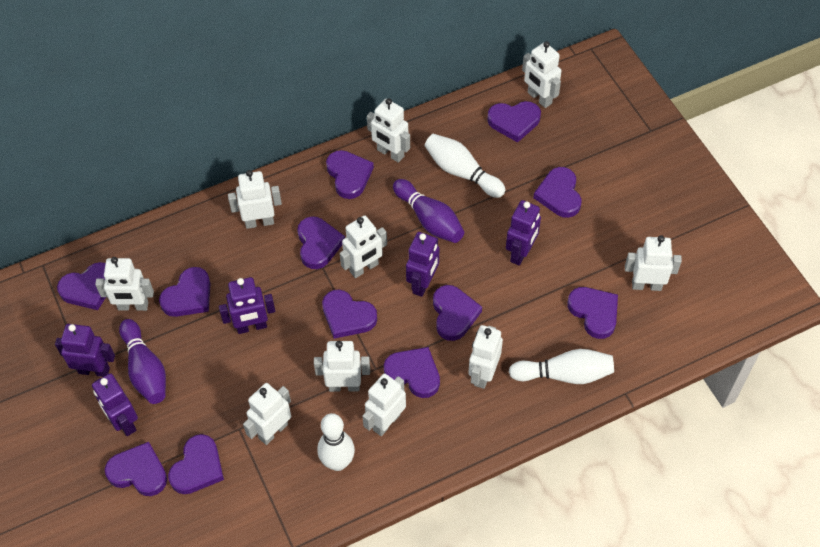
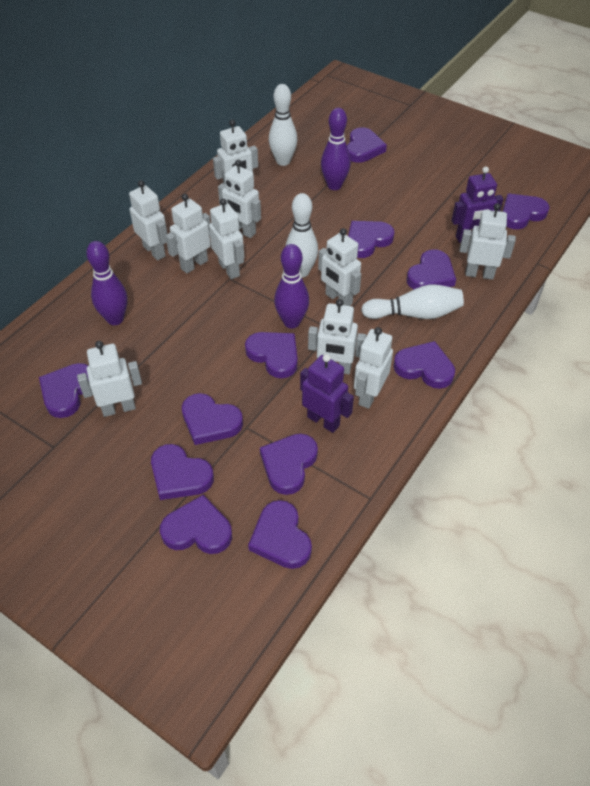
purple bowling pin: 2 -> 3
purple robot: 5 -> 2

